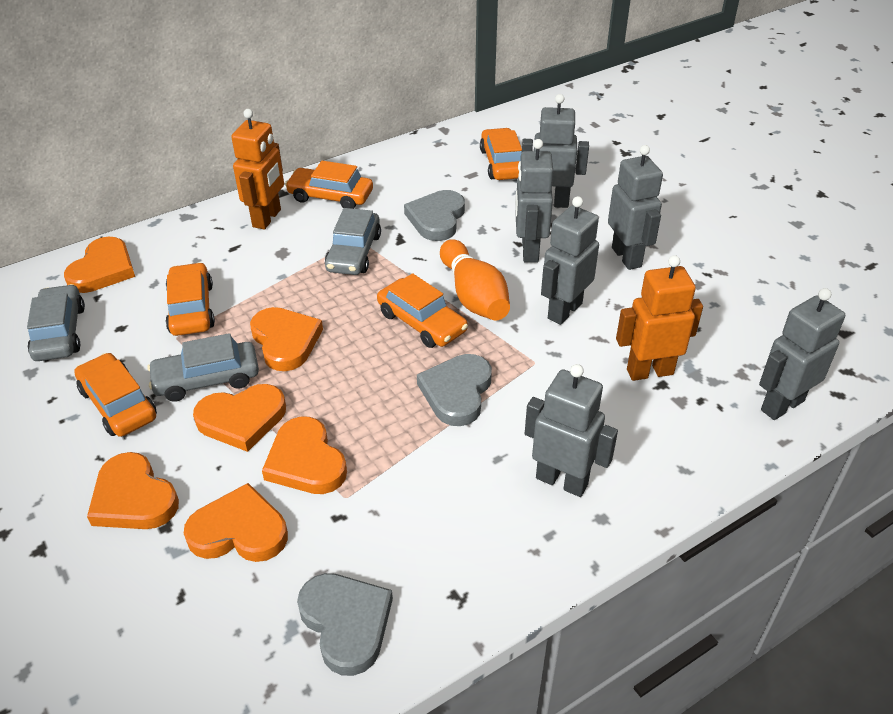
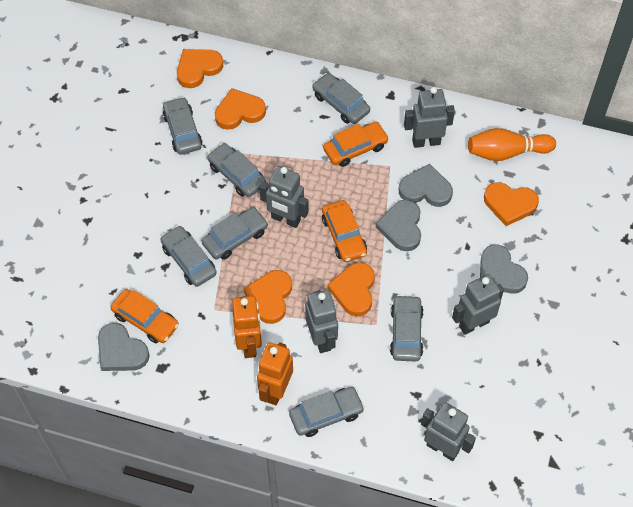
grey car: 3 -> 7
grey heart: 3 -> 4
grey robot: 6 -> 5
orange car: 5 -> 3
orange heart: 6 -> 5

